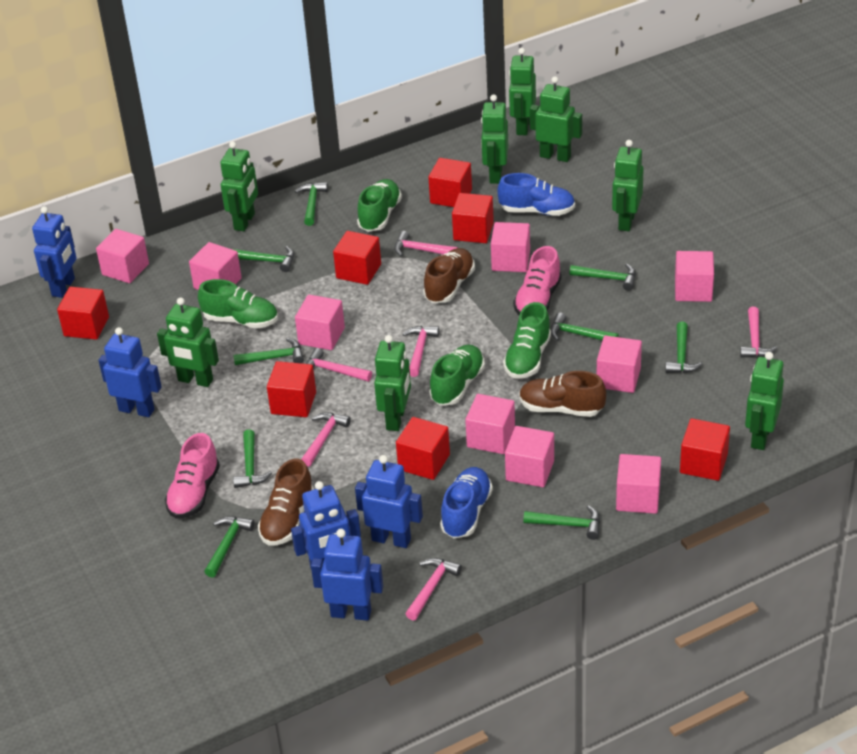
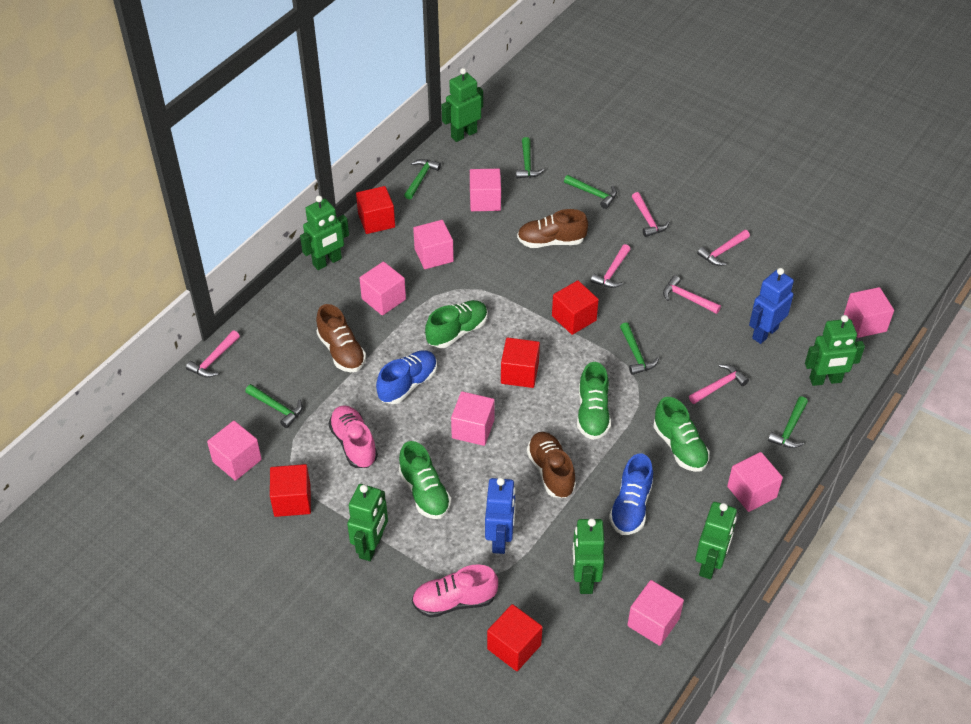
blue robot: 5 -> 2
green hammer: 9 -> 6
green robot: 8 -> 6
pink cube: 9 -> 8
red cube: 7 -> 5

